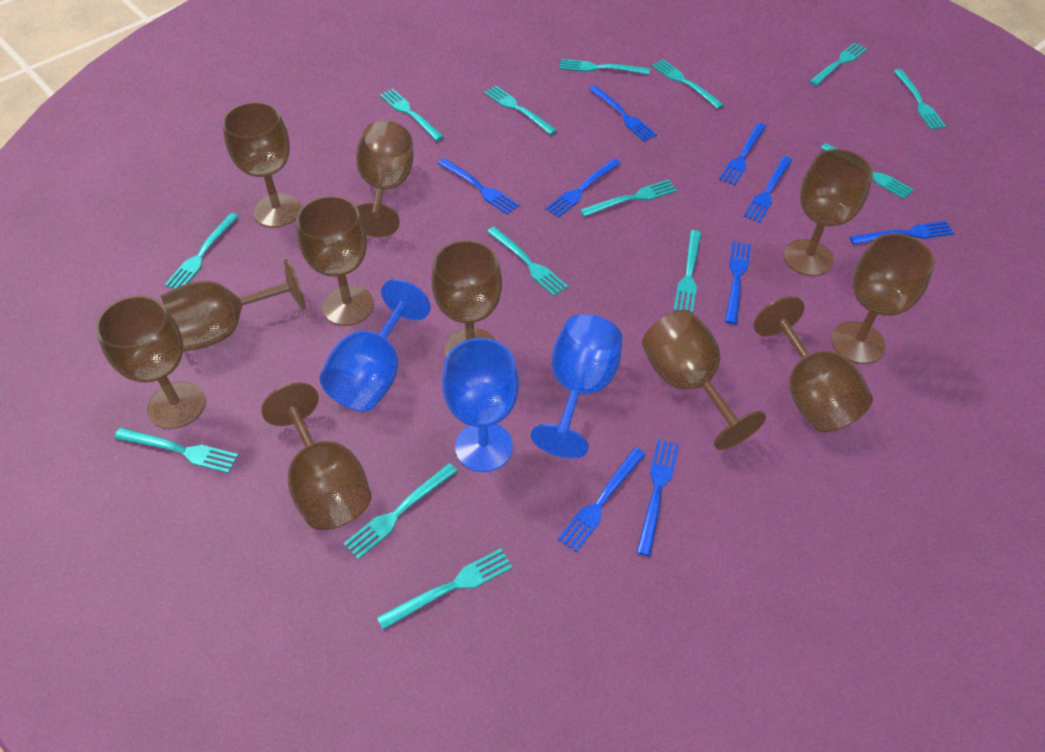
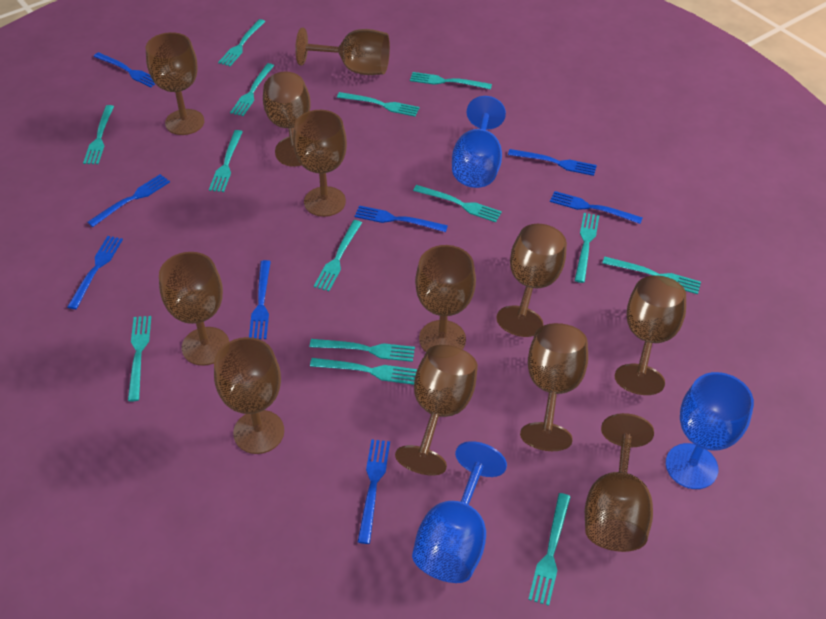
blue fork: 9 -> 8
brown goblet: 11 -> 12

